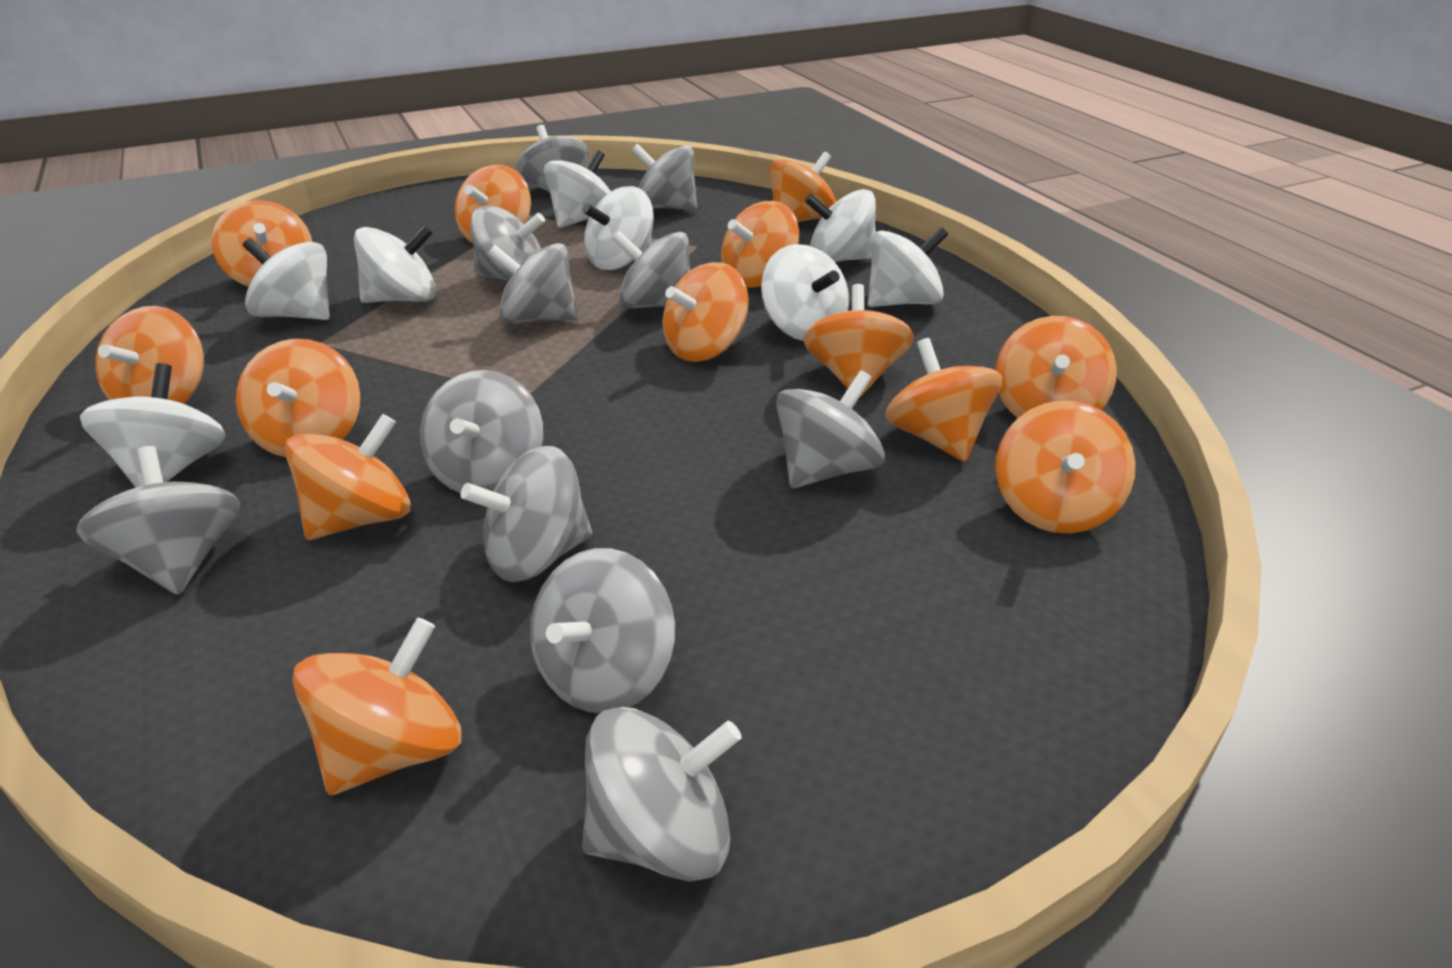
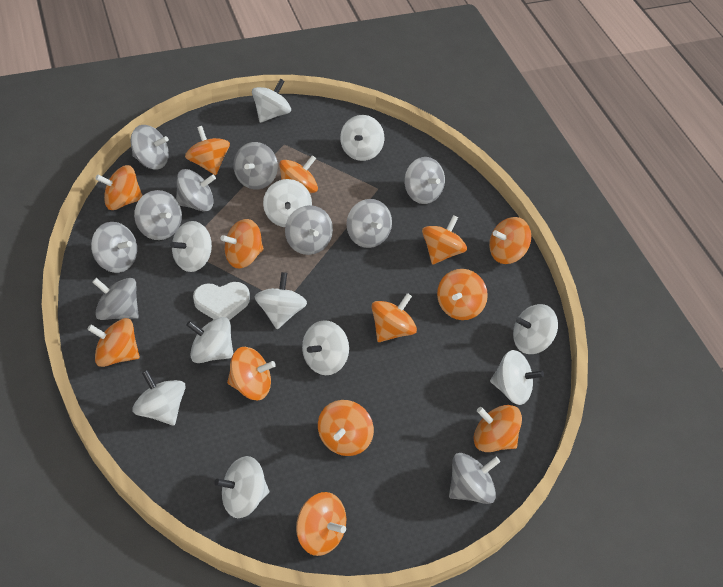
grey spinning top: 11 -> 10
white heart: 0 -> 1
white spinning top: 8 -> 11

